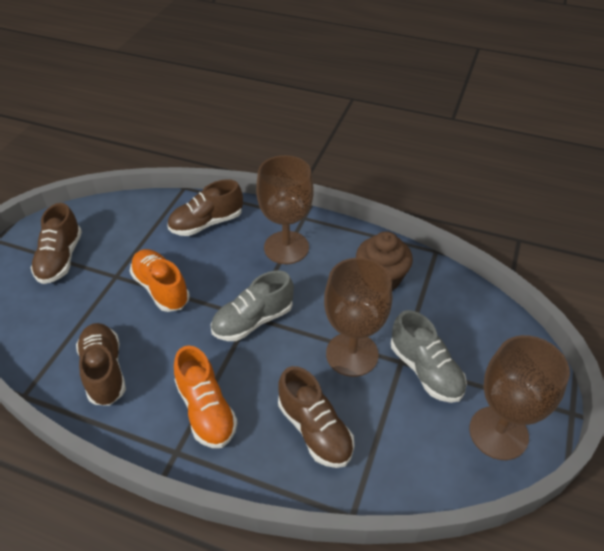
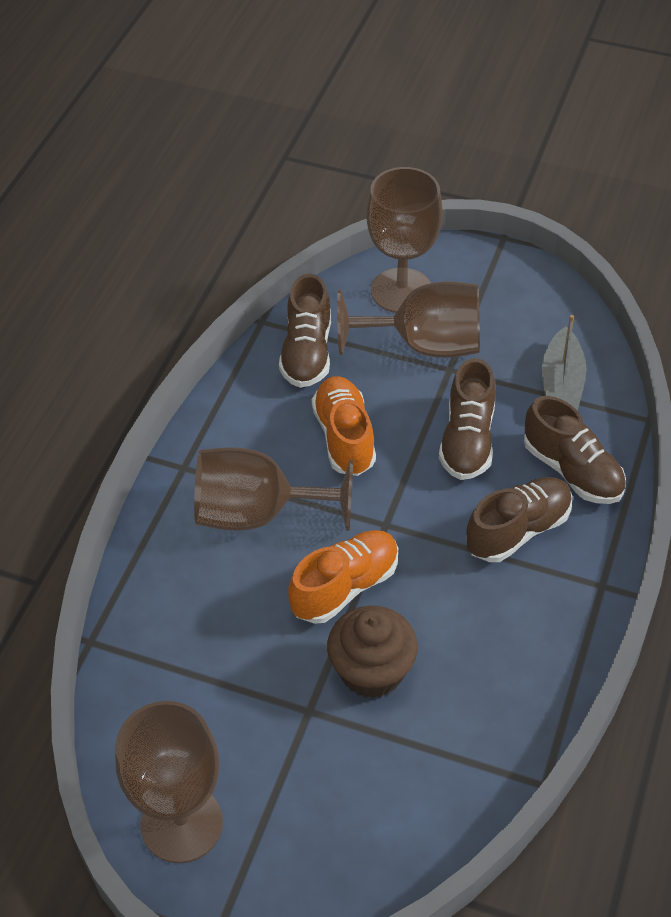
brown goblet: 3 -> 4
grey boat: 0 -> 1
grey shoe: 2 -> 0

